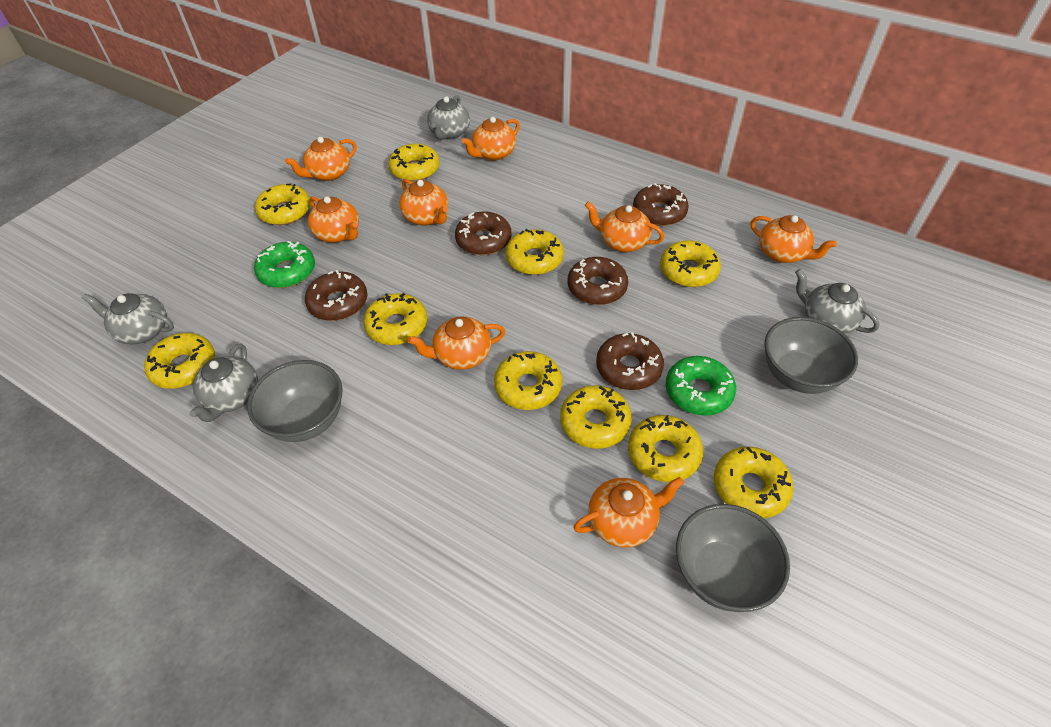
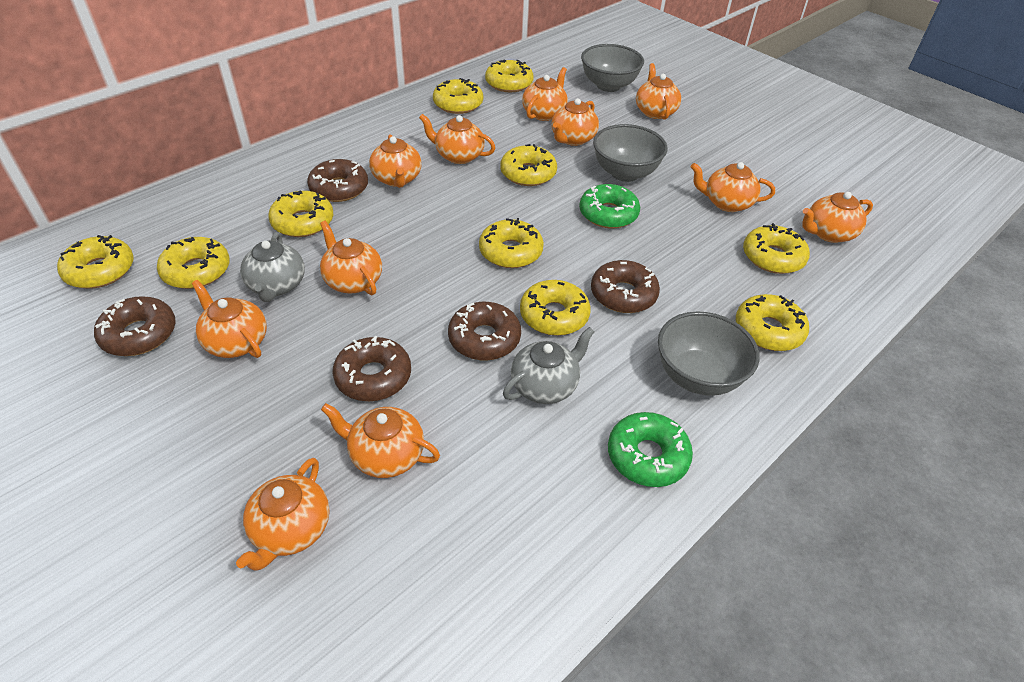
grey teapot: 4 -> 2
orange teapot: 8 -> 11

